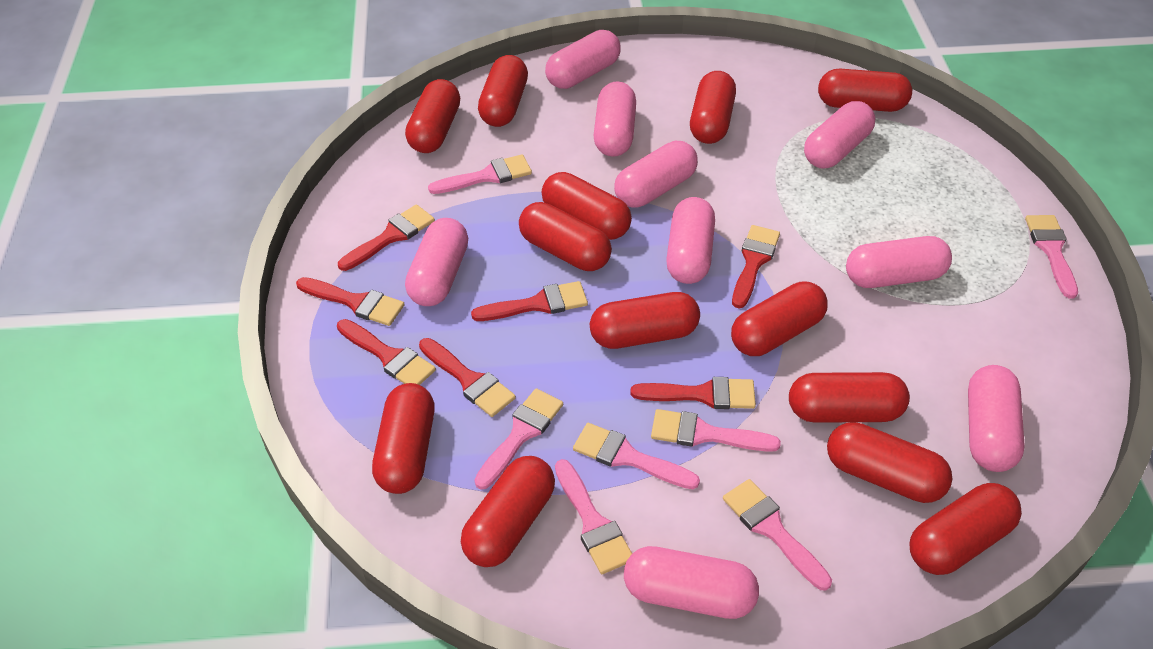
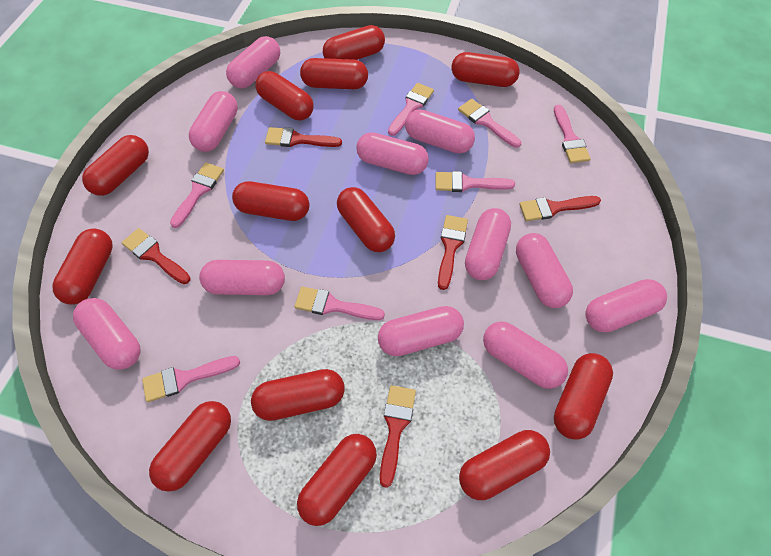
pink capsule: 9 -> 11
red brush: 7 -> 5

